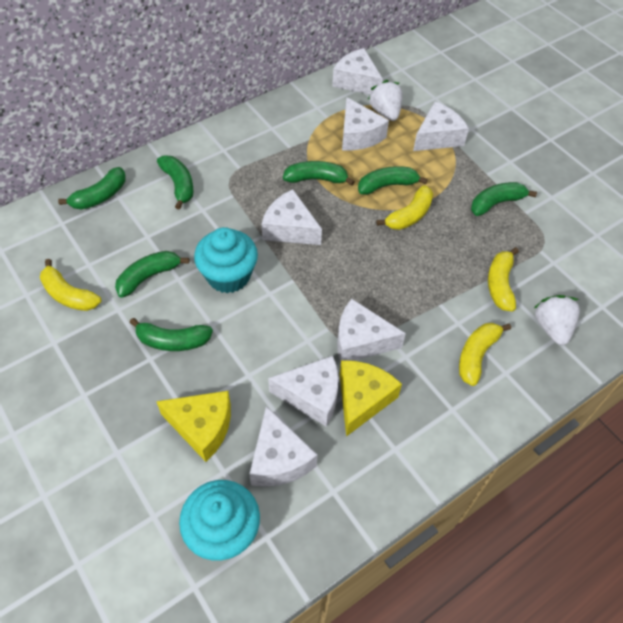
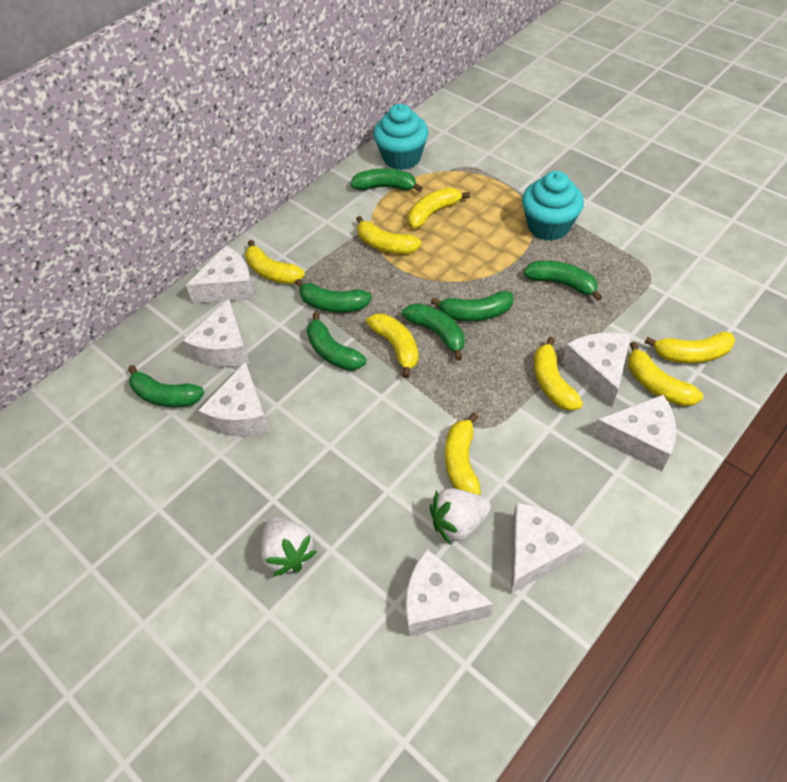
yellow banana: 4 -> 8
yellow cheese: 2 -> 0

